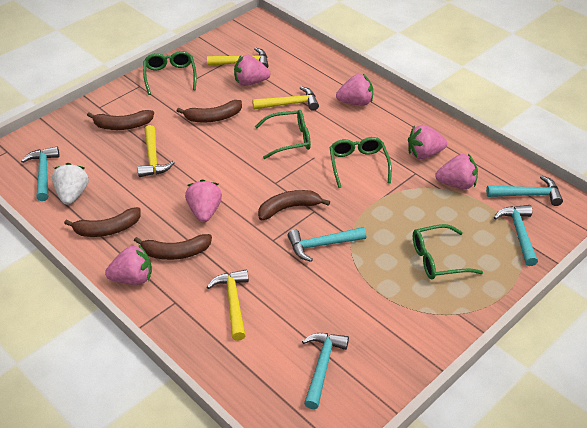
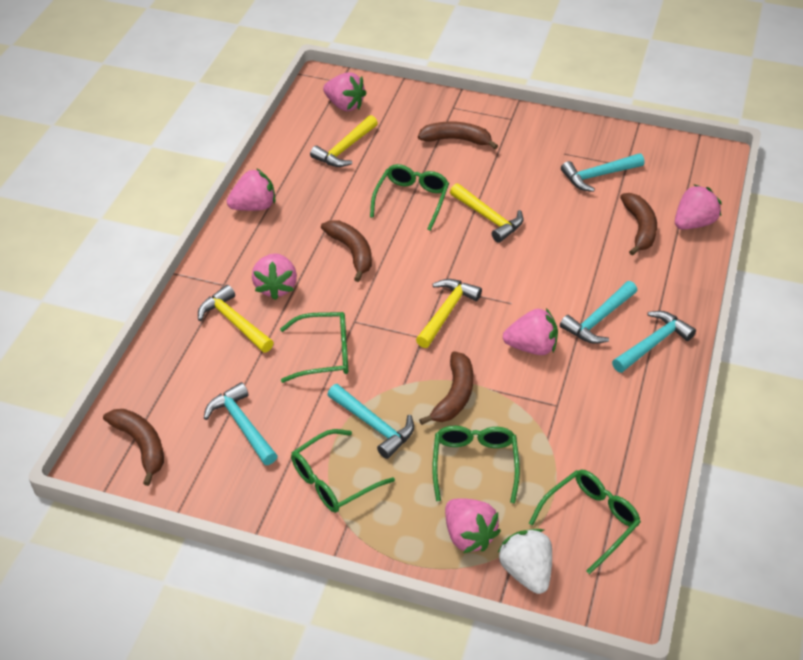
green glasses: 4 -> 5

